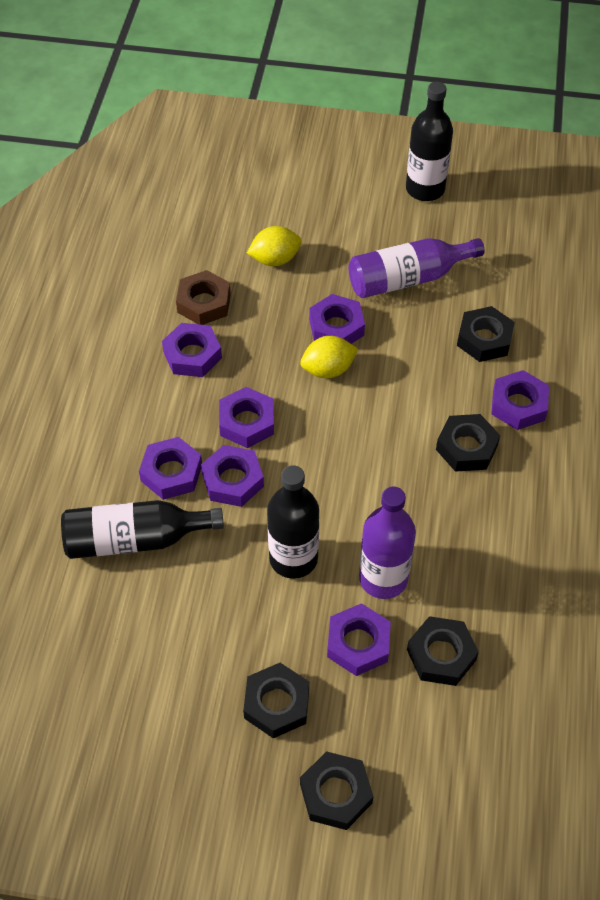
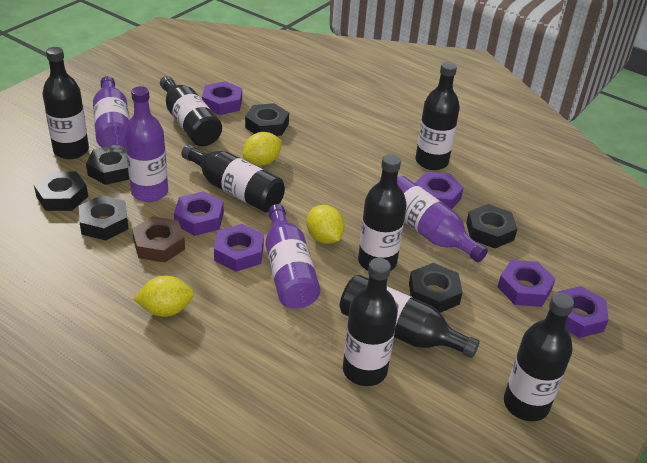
black bottle: 3 -> 8
black nut: 5 -> 6
purple bottle: 2 -> 4
purple nut: 7 -> 6
yellow lemon: 2 -> 3

